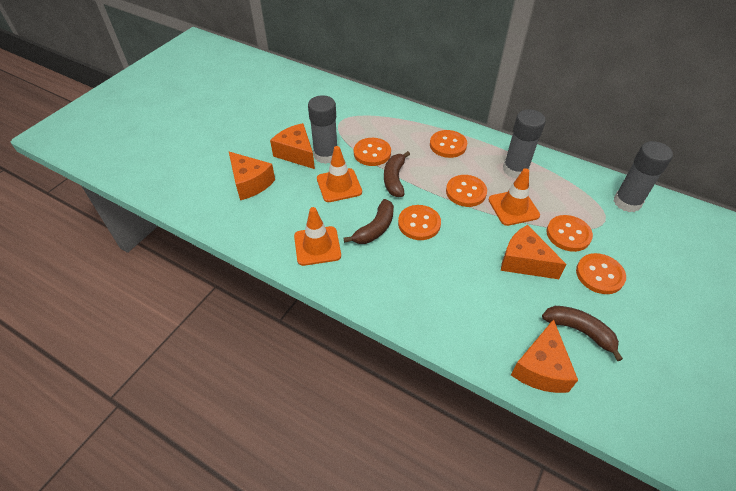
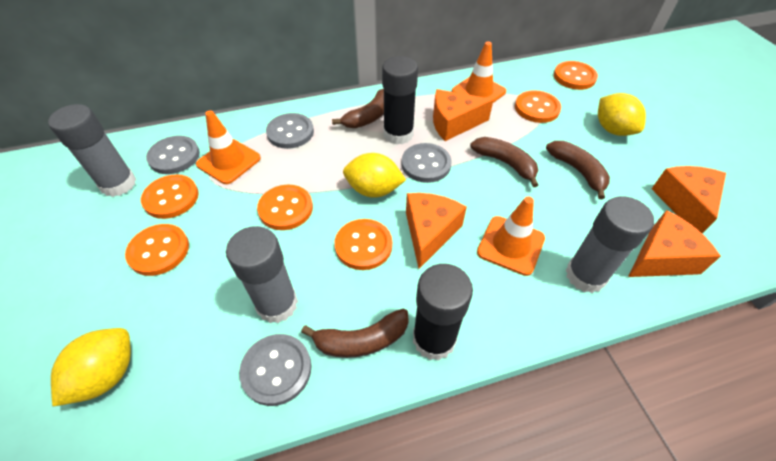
black glue stick: 0 -> 2
brown banana: 3 -> 4
grey button: 0 -> 4
yellow lemon: 0 -> 3

